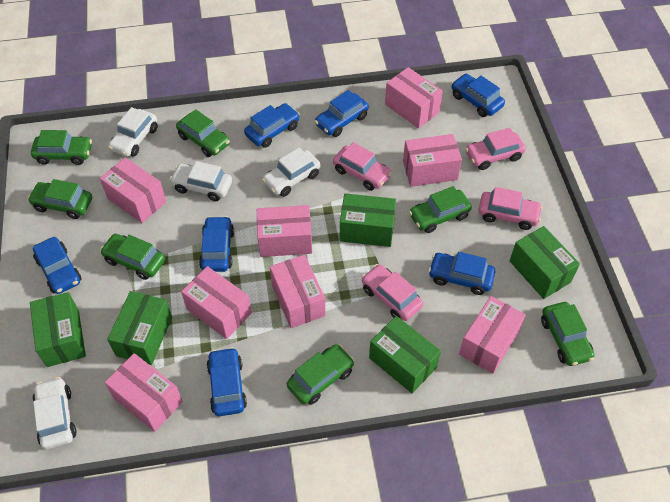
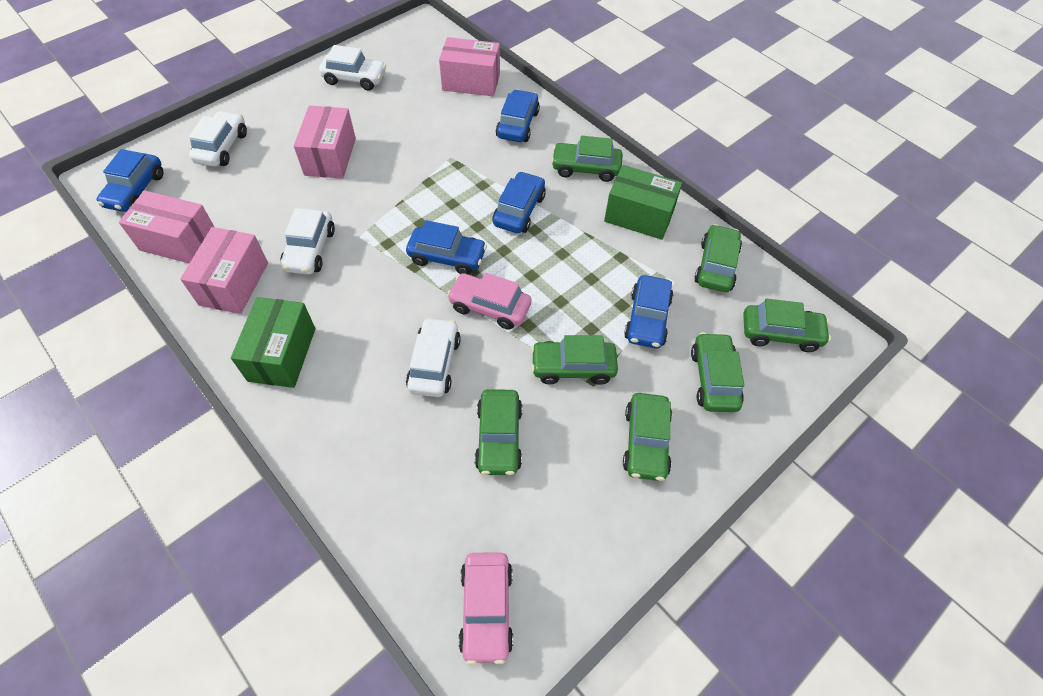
blue car: 7 -> 5
green box: 5 -> 2
pink box: 8 -> 4
pink car: 4 -> 2

